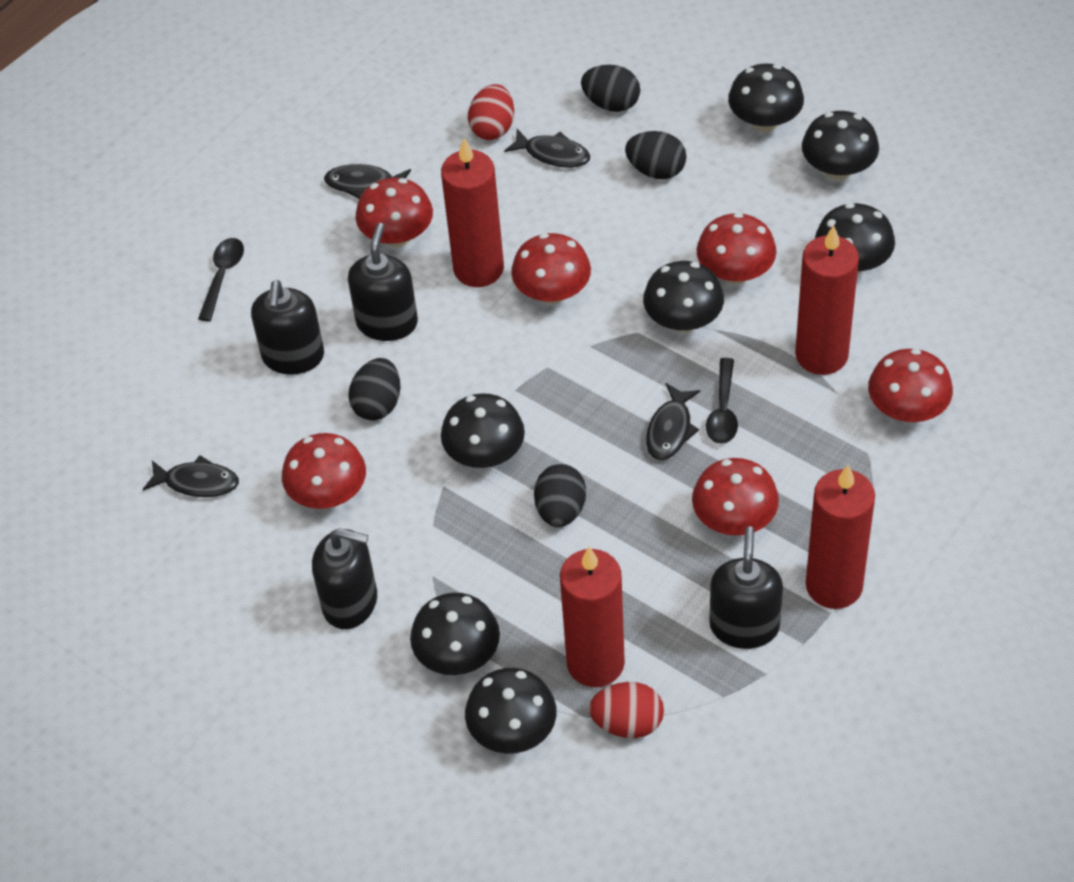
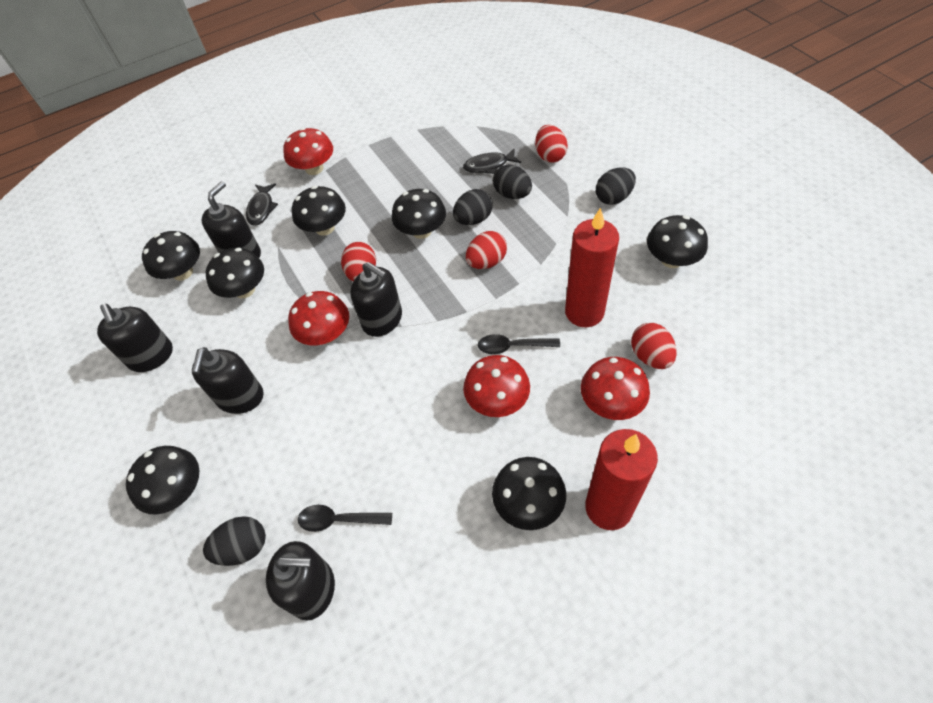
black fish: 4 -> 2
black soap dispenser: 4 -> 5
red candle: 4 -> 2
red egg: 2 -> 4
red mushroom: 6 -> 4

